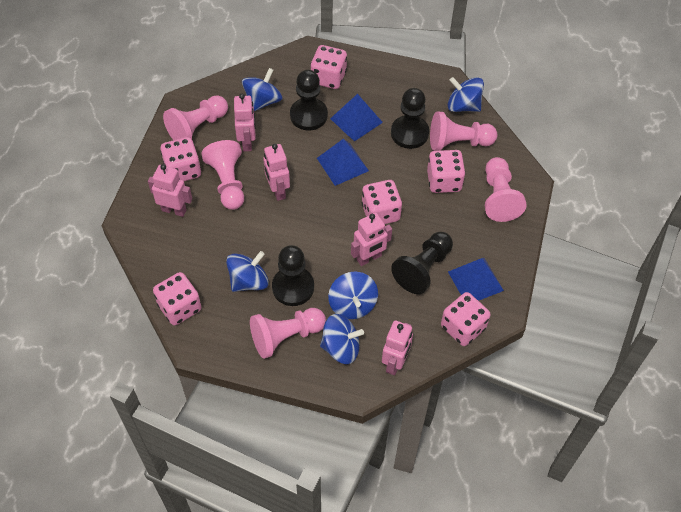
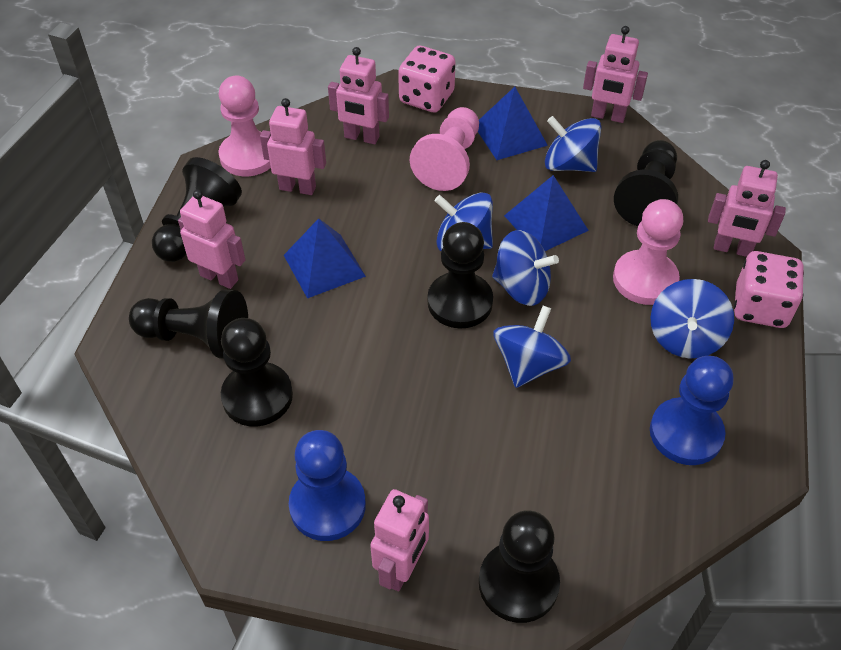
black pawn: 4 -> 6
blue pawn: 0 -> 2
pink dice: 6 -> 2
pink pawn: 5 -> 3
pink robot: 5 -> 6

